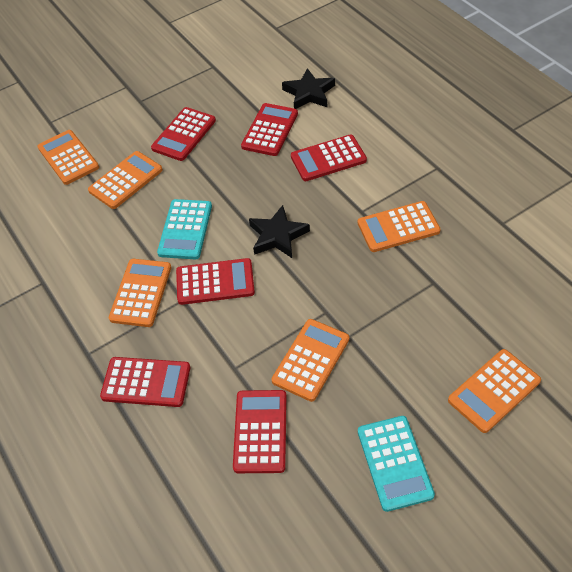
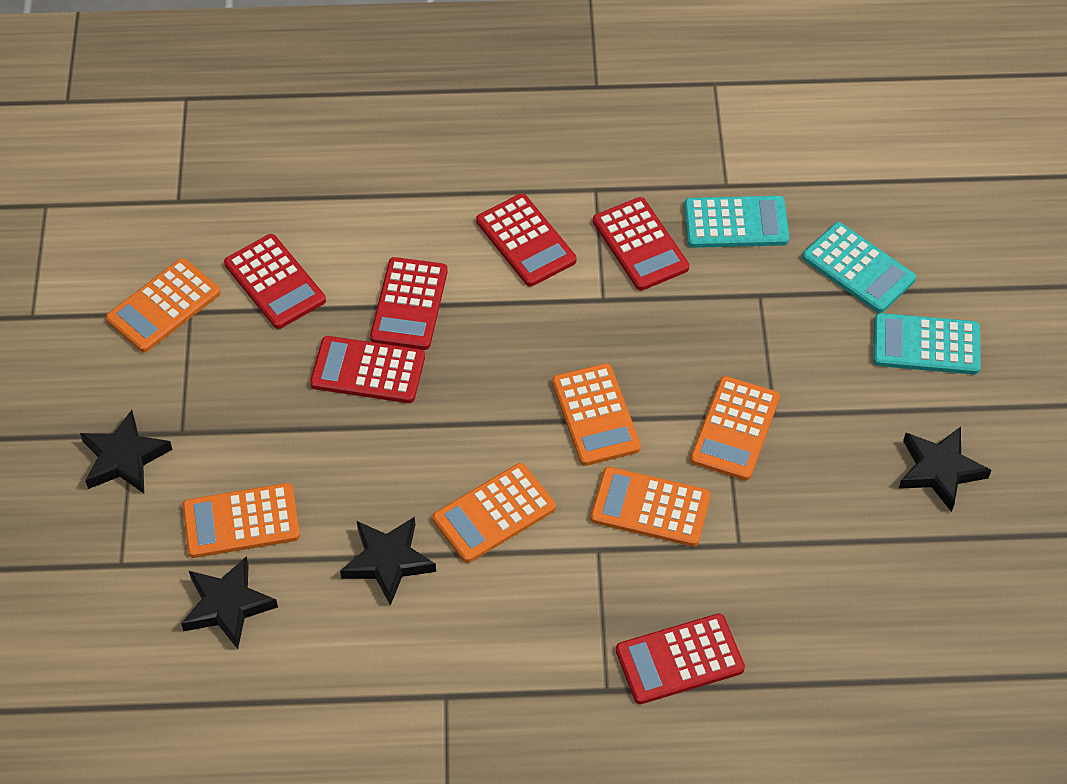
black star: 2 -> 4
turquoise calculator: 2 -> 3

